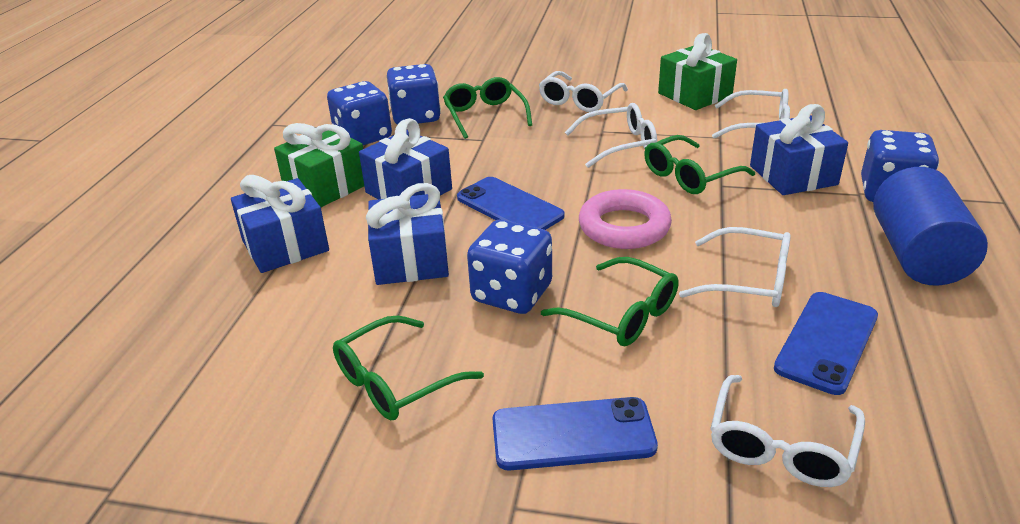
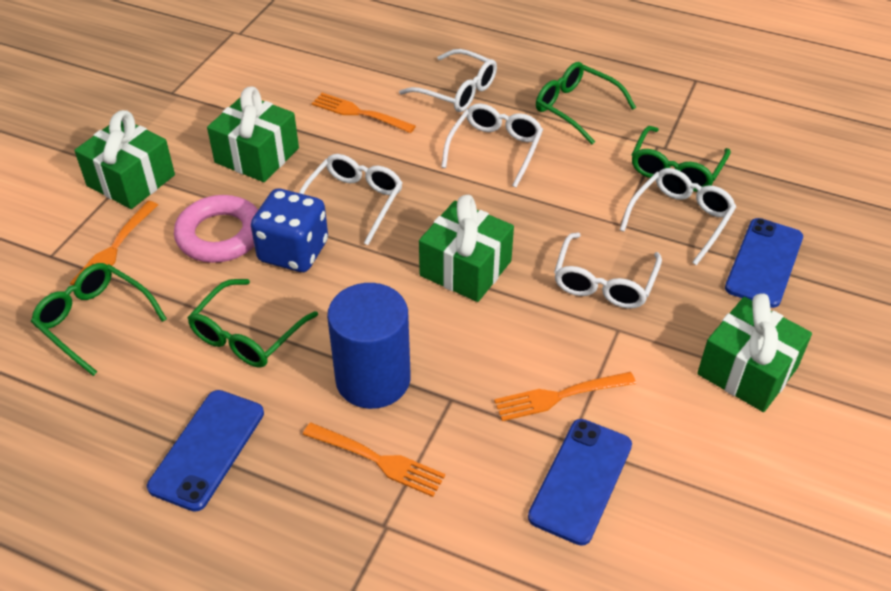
blue dice: 4 -> 1
blue gift: 4 -> 0
green gift: 2 -> 4
orange fork: 0 -> 4

